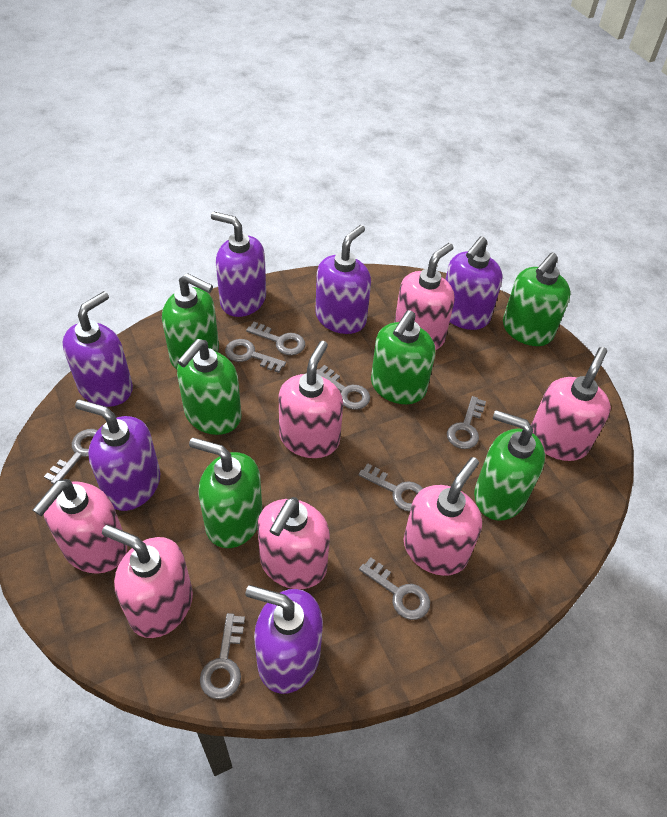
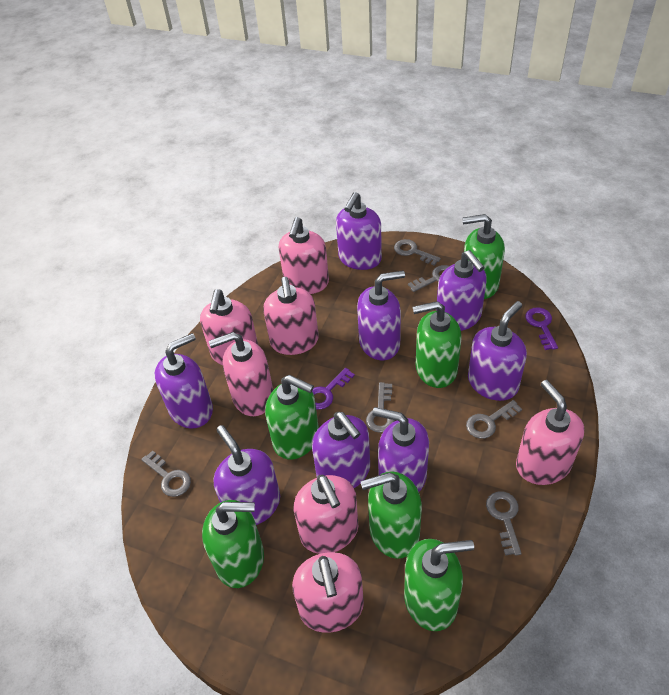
grey key: 8 -> 6
purple key: 0 -> 2
purple soap dispenser: 6 -> 8

